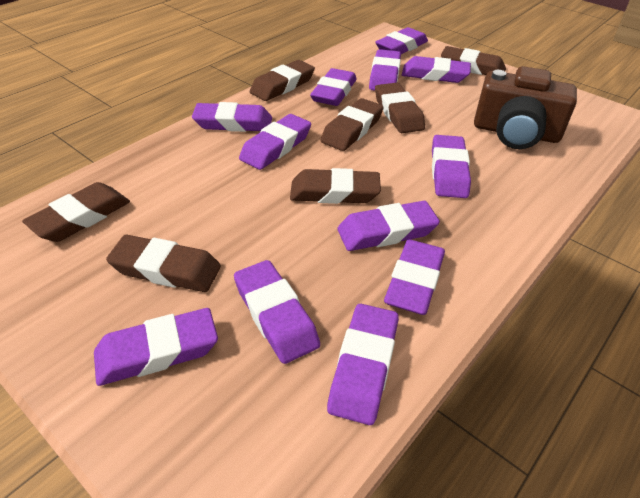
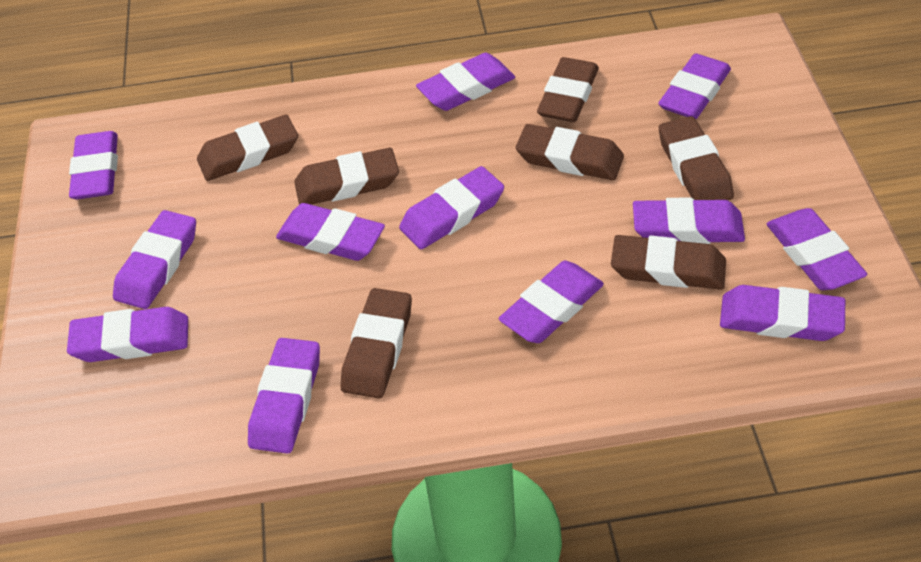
brown camera: 1 -> 0

